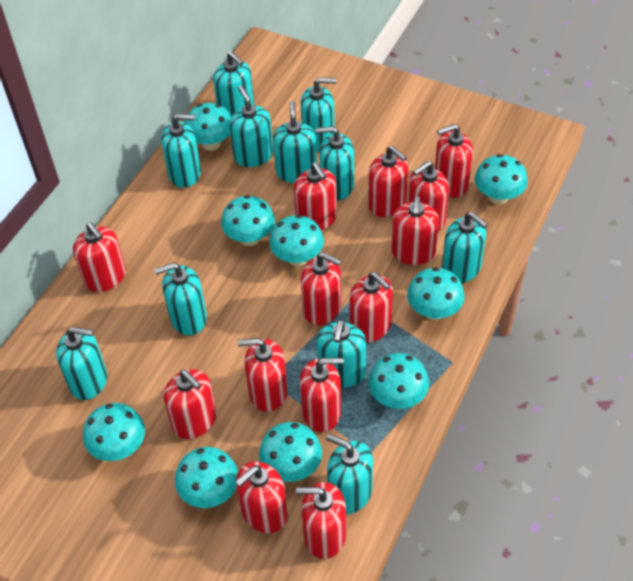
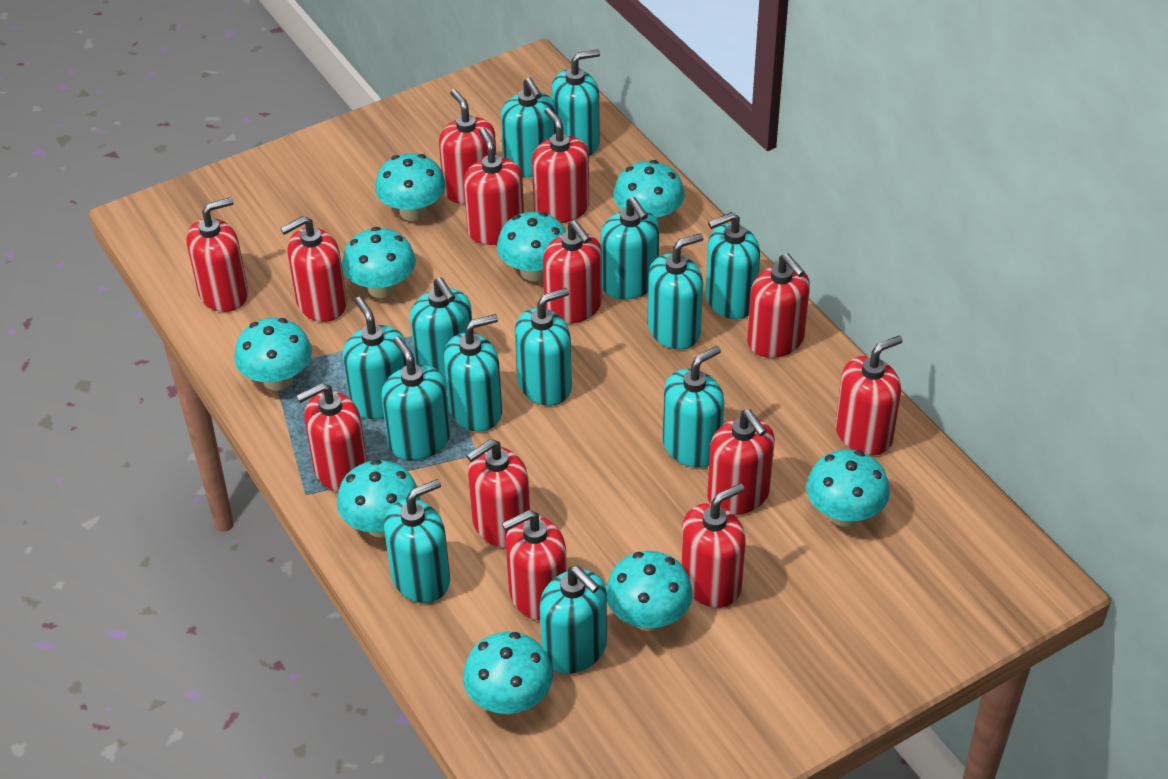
turquoise soap dispenser: 11 -> 13

